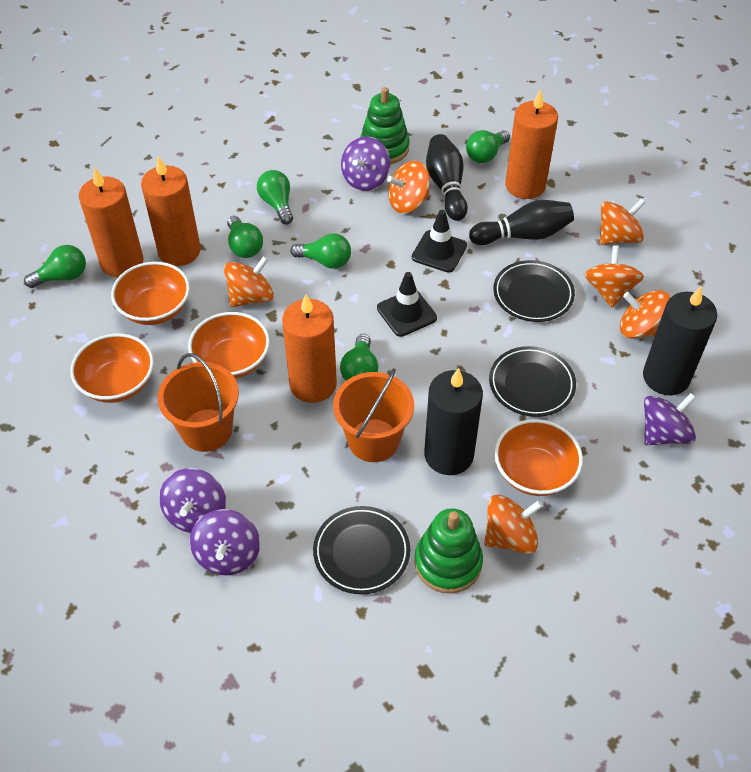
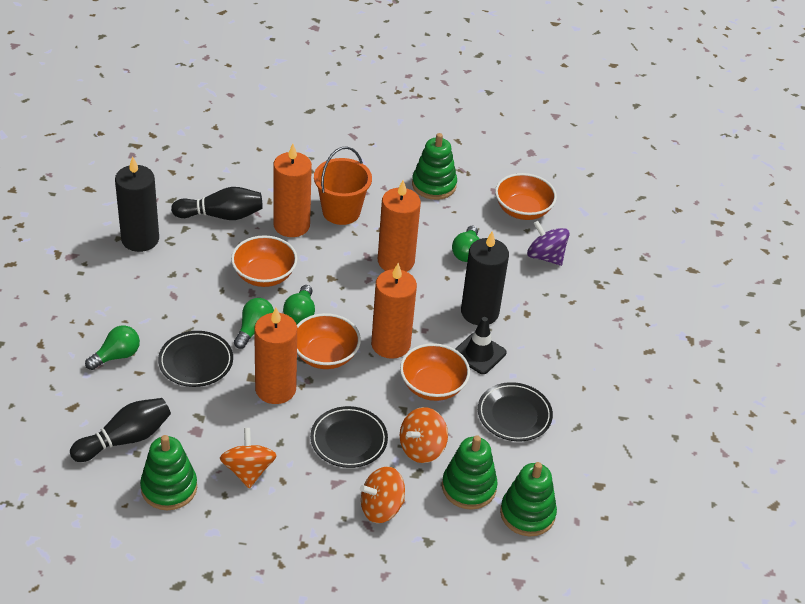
black traffic cone: 2 -> 1
green light bulb: 6 -> 4
green stacking toy: 2 -> 4
orange bucket: 2 -> 1
orange spinning top: 6 -> 3
purple spinning top: 4 -> 1

